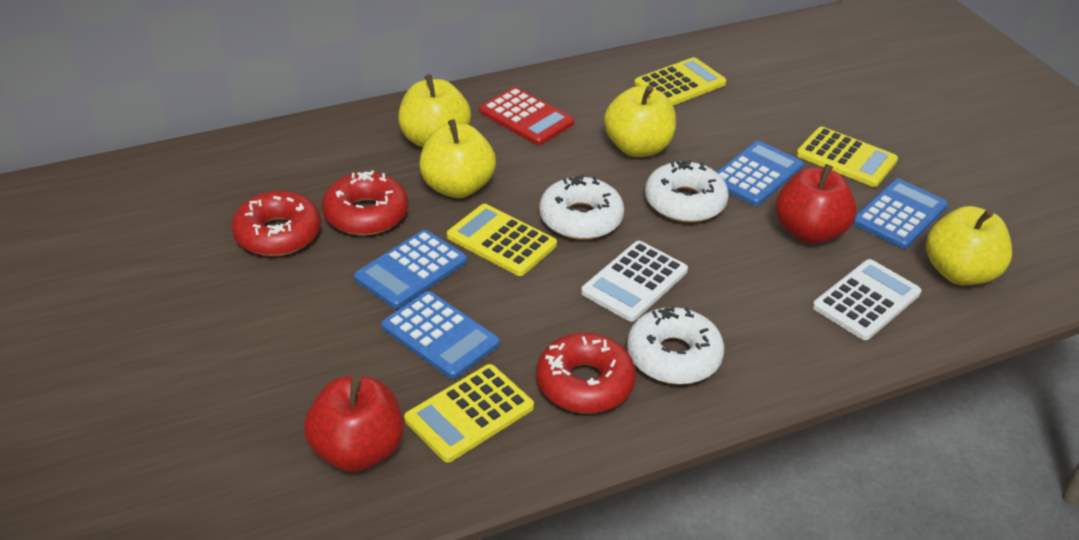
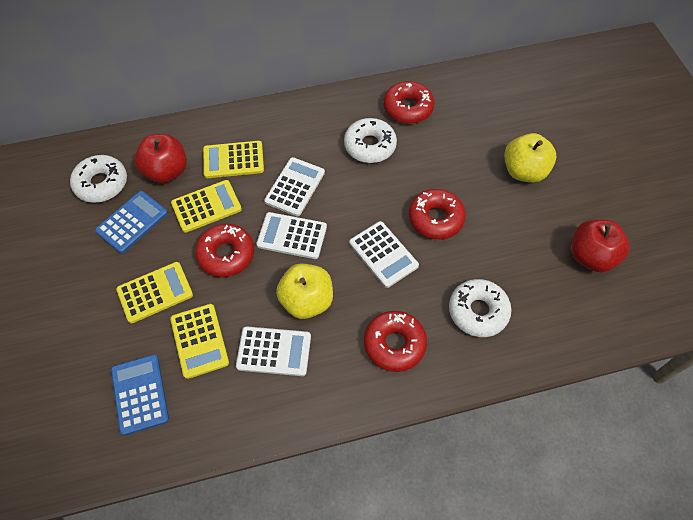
blue calculator: 4 -> 2
red calculator: 1 -> 0
red donut: 3 -> 4
white calculator: 2 -> 4
yellow apple: 4 -> 2

